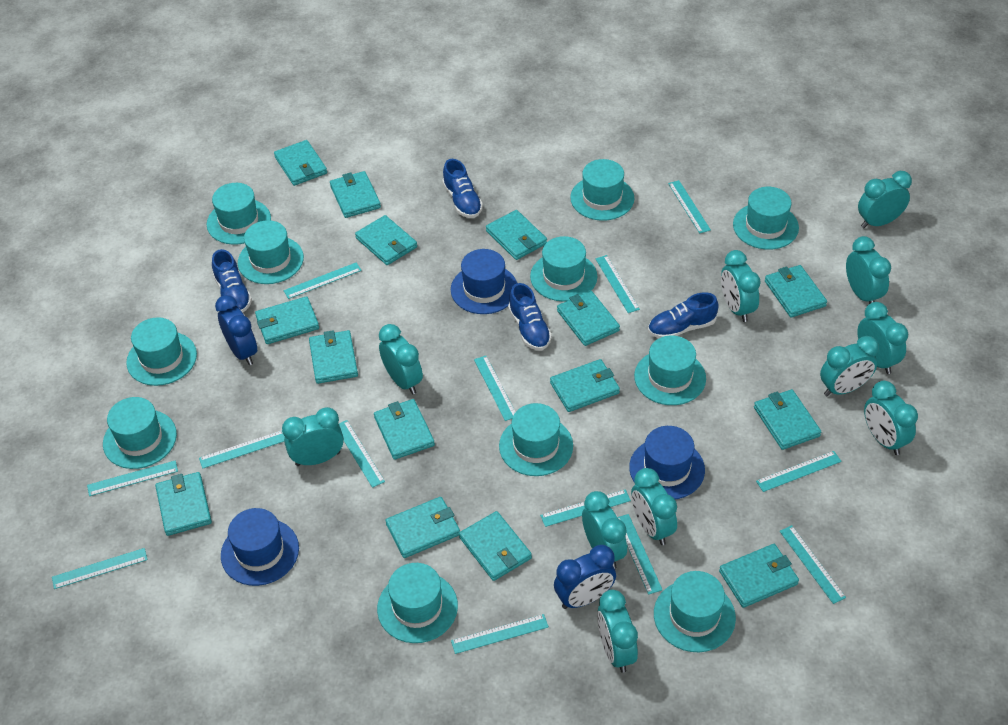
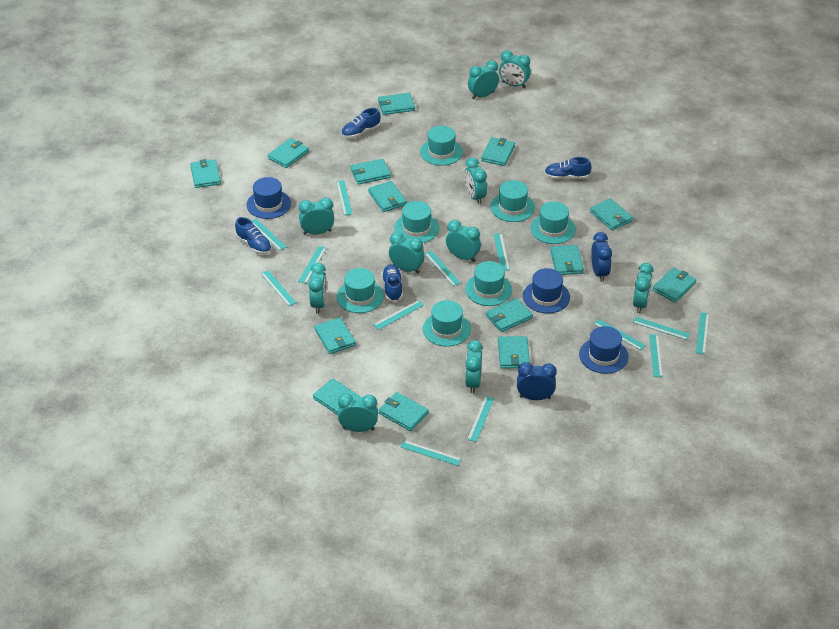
turquoise clock: 11 -> 10
turquoise hat: 11 -> 7
turquoise wallet: 15 -> 14

